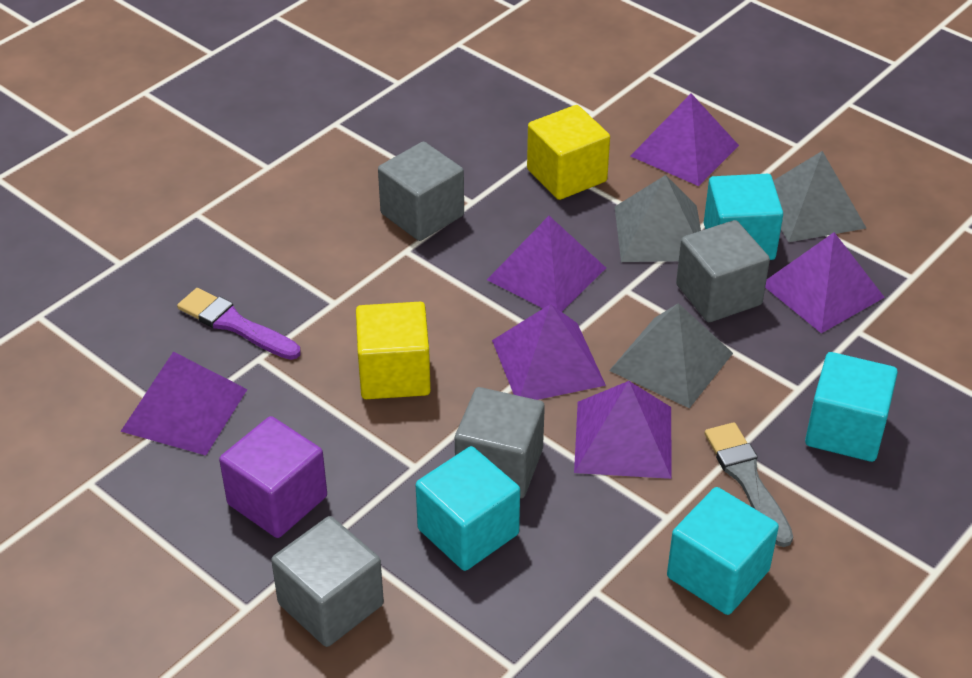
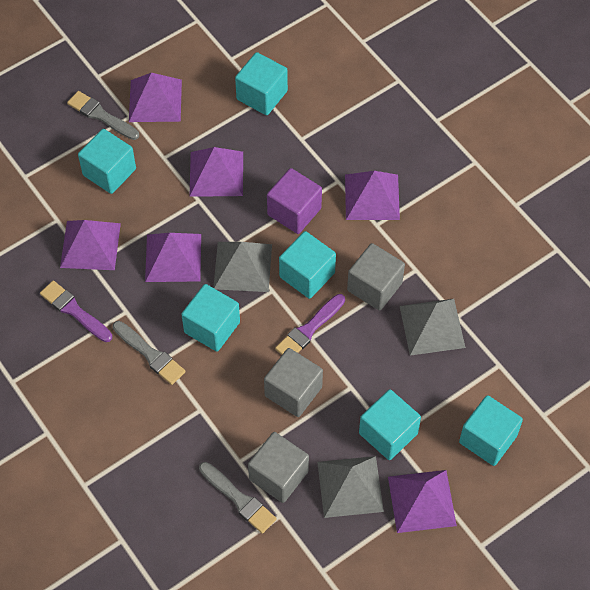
grey brush: 1 -> 3
grey cube: 4 -> 3
purple brush: 1 -> 2
turquoise cube: 4 -> 6
yellow cube: 2 -> 0

